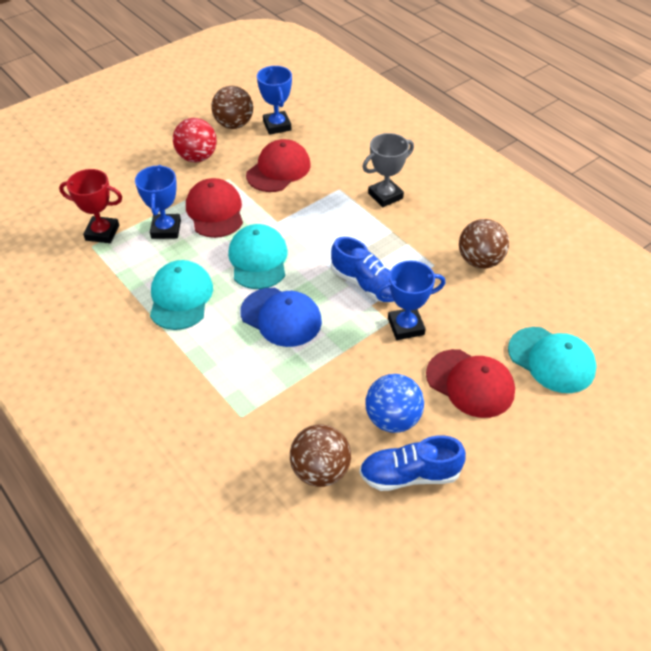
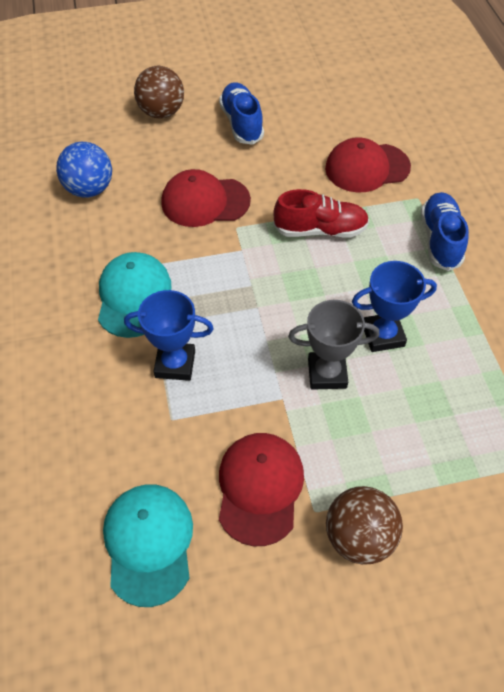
blue cap: 1 -> 0
blue trophy: 3 -> 2
brown ball: 3 -> 2
red ball: 1 -> 0
red shoe: 0 -> 1
red trophy: 1 -> 0
turquoise cap: 3 -> 2

